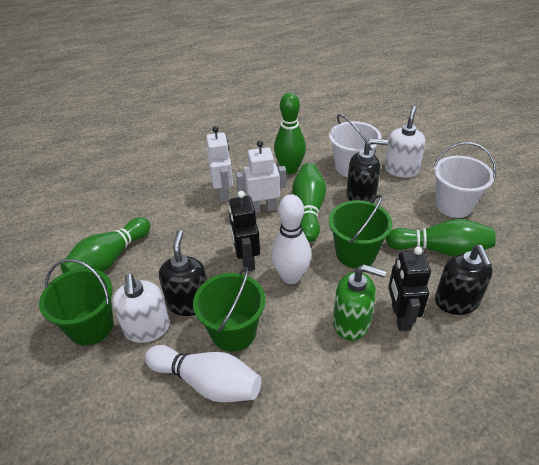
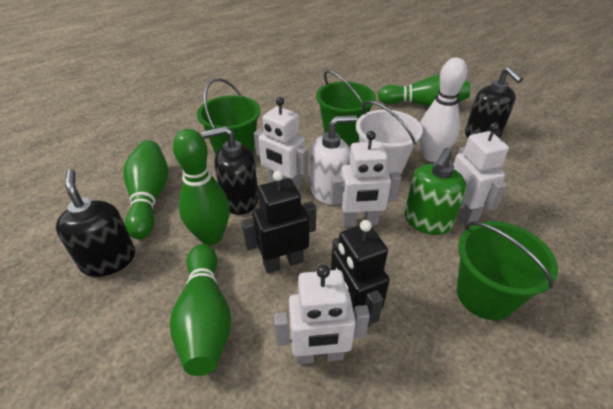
white bowling pin: 2 -> 1
white bucket: 2 -> 1
white robot: 2 -> 4
white soap dispenser: 2 -> 1

